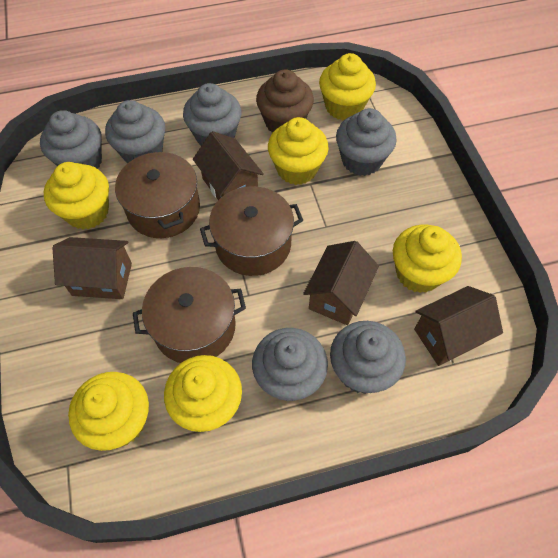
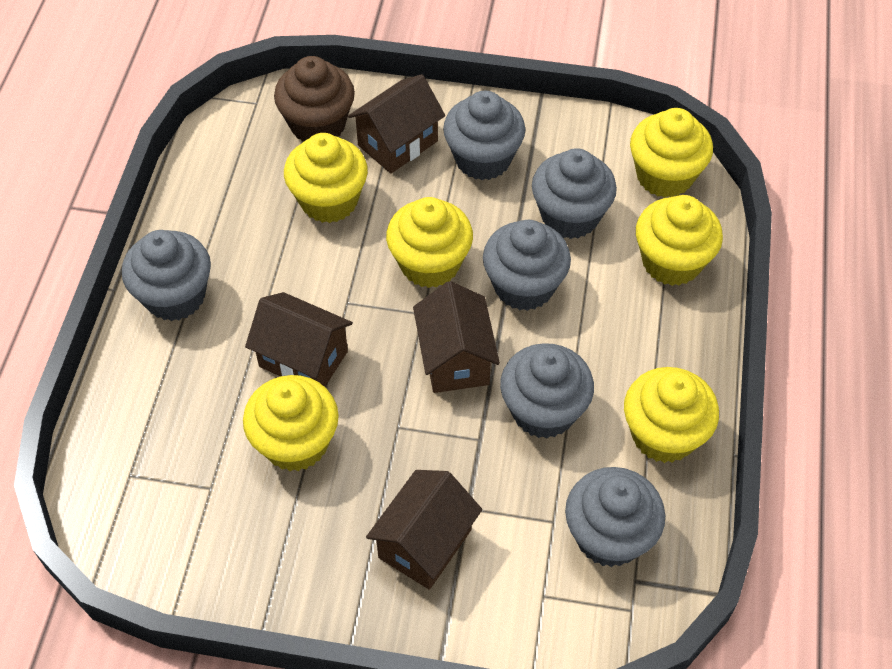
brown pot: 3 -> 0

